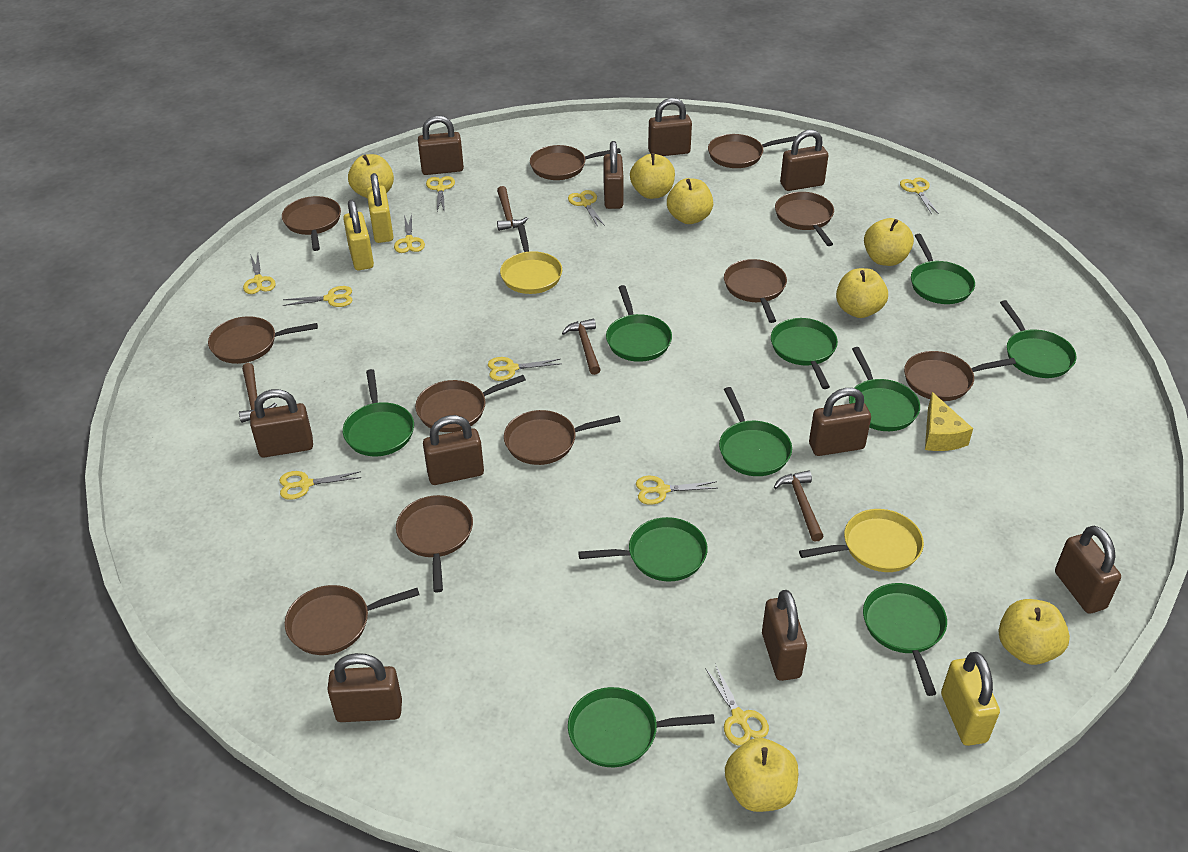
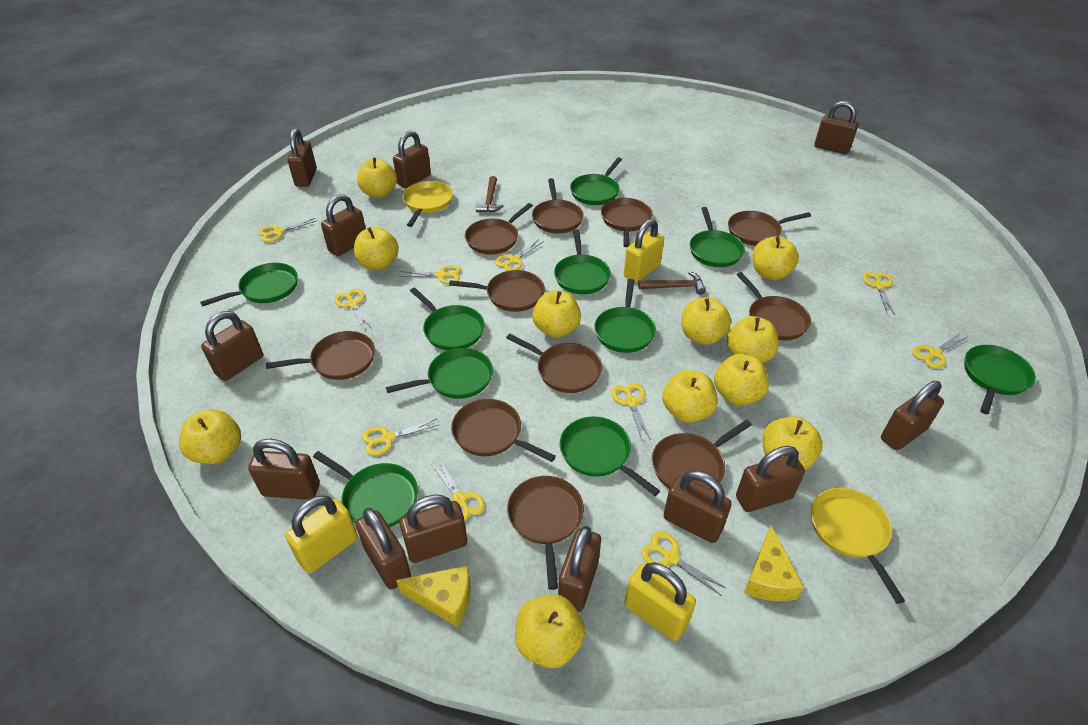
brown hammer: 4 -> 2
brown padlock: 10 -> 12
yellow apple: 7 -> 11
yellow cheese: 1 -> 2

